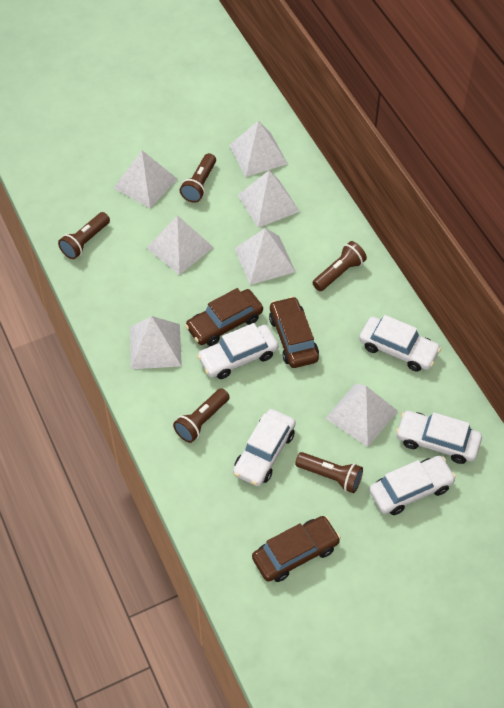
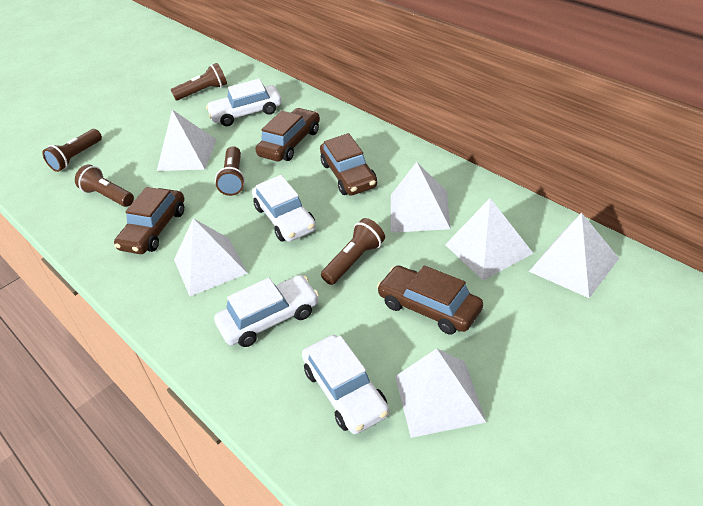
brown car: 3 -> 4
white car: 5 -> 4
white pyramid: 7 -> 6

